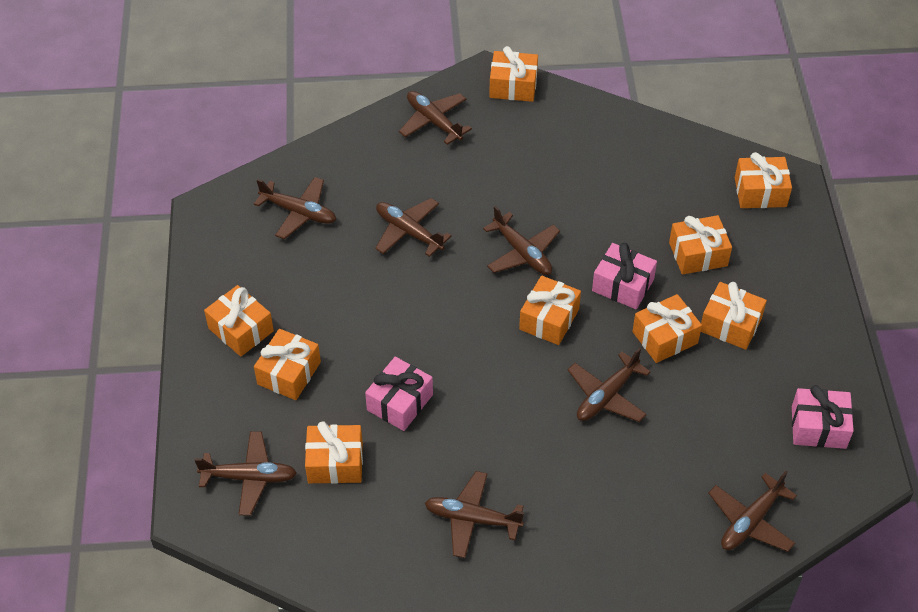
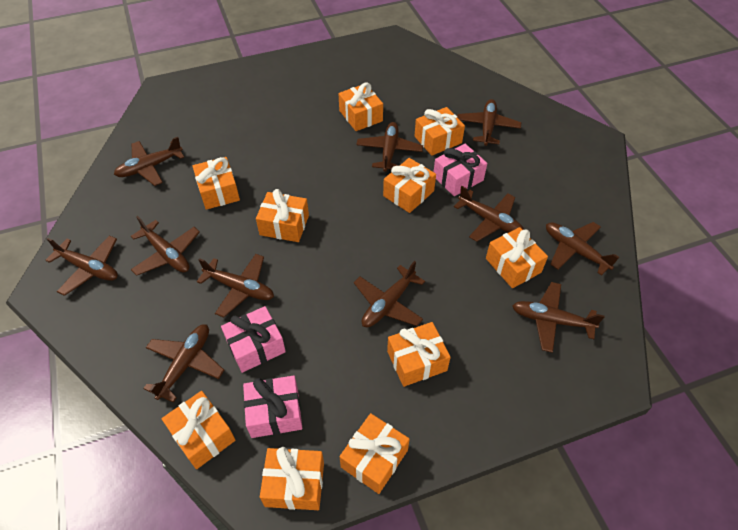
brown plane: 8 -> 11
orange gift: 9 -> 10

